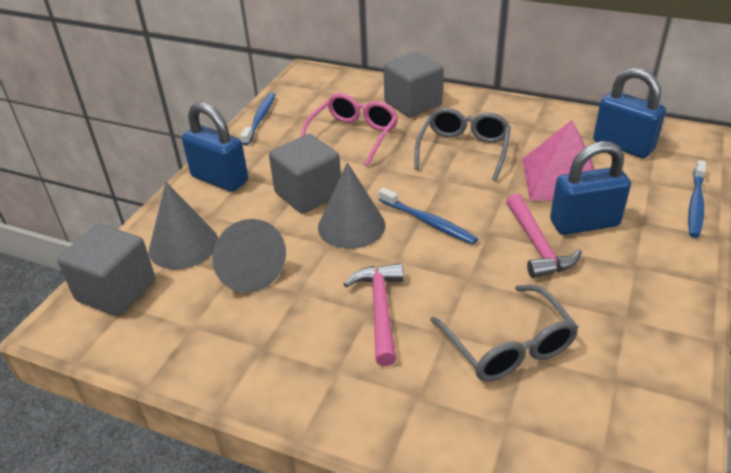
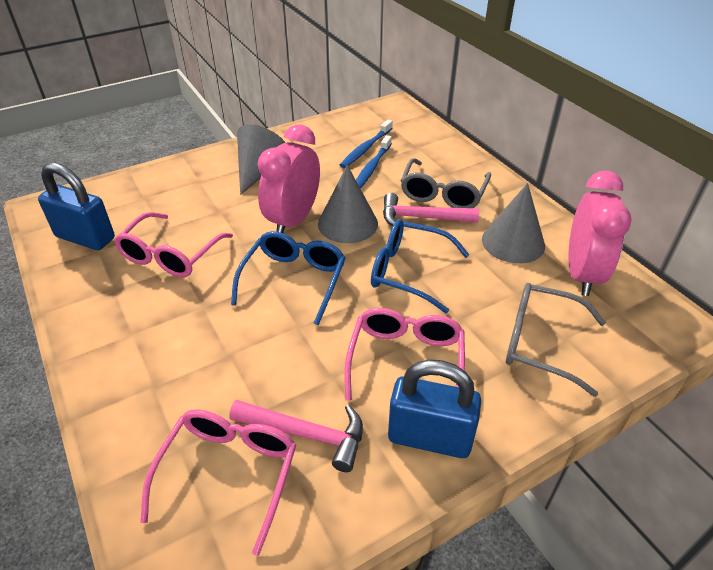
blue glasses: 0 -> 2
blue padlock: 3 -> 2
blue toothbrush: 3 -> 2
grey cube: 3 -> 0
pink clock: 0 -> 2
pink glasses: 1 -> 3
pink pyramid: 1 -> 0

